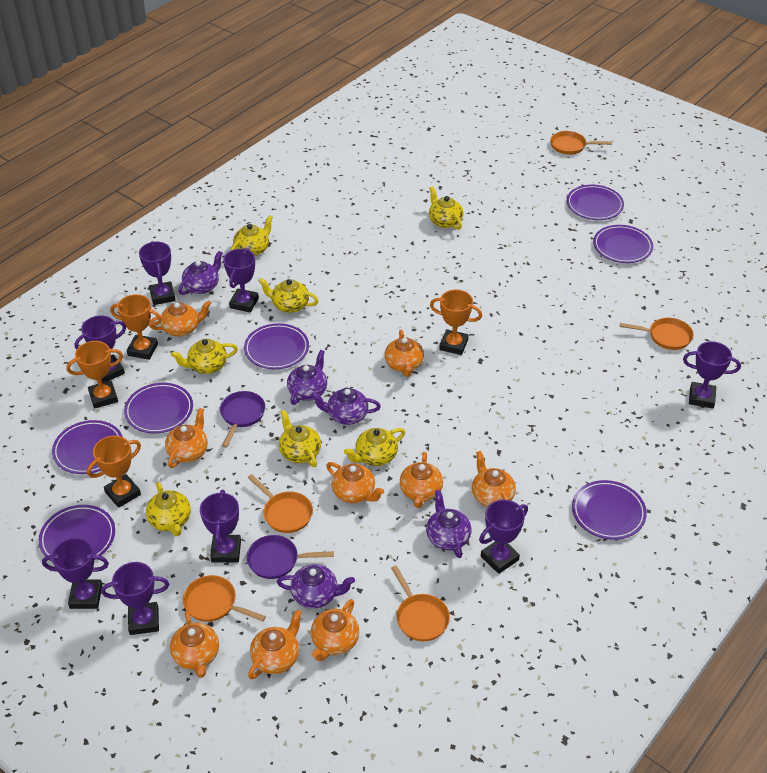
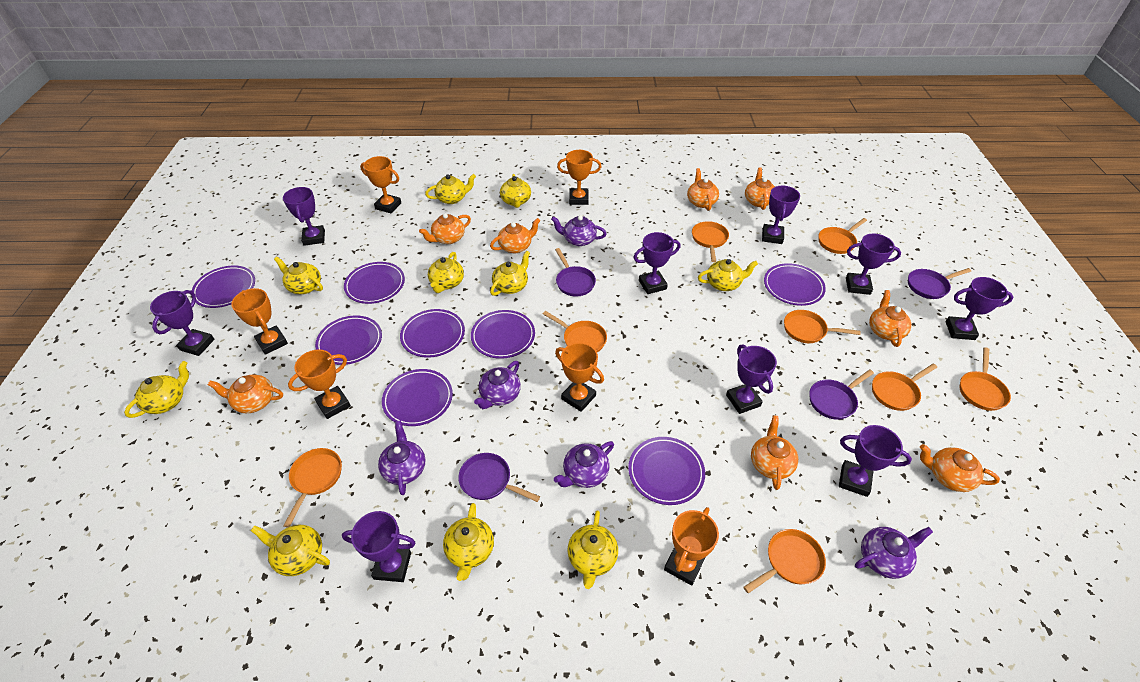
orange pan: 5 -> 8
orange teapot: 9 -> 8
orange trophy: 4 -> 6
purple pan: 2 -> 4
purple plate: 7 -> 8
purple trophy: 8 -> 9
yellow teapot: 7 -> 10

